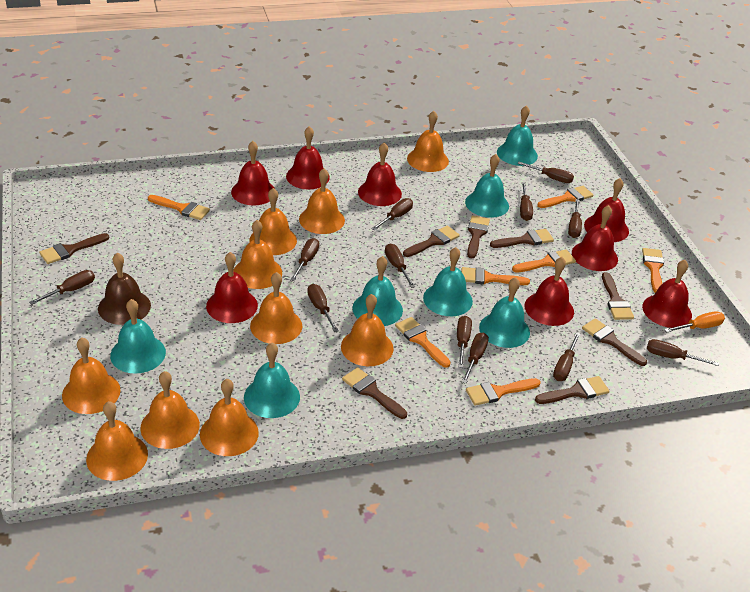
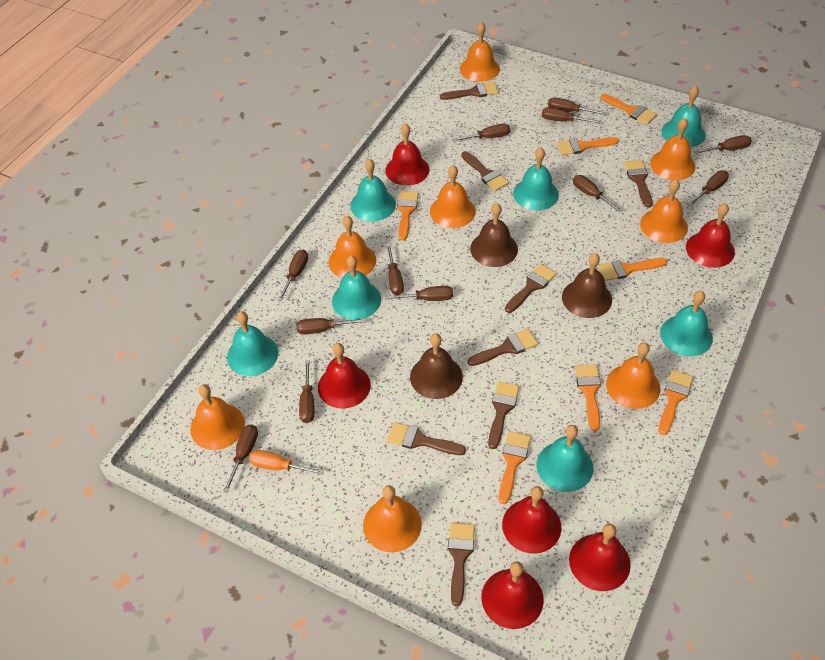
brown bell: 1 -> 3
orange bell: 10 -> 8
red bell: 8 -> 6

